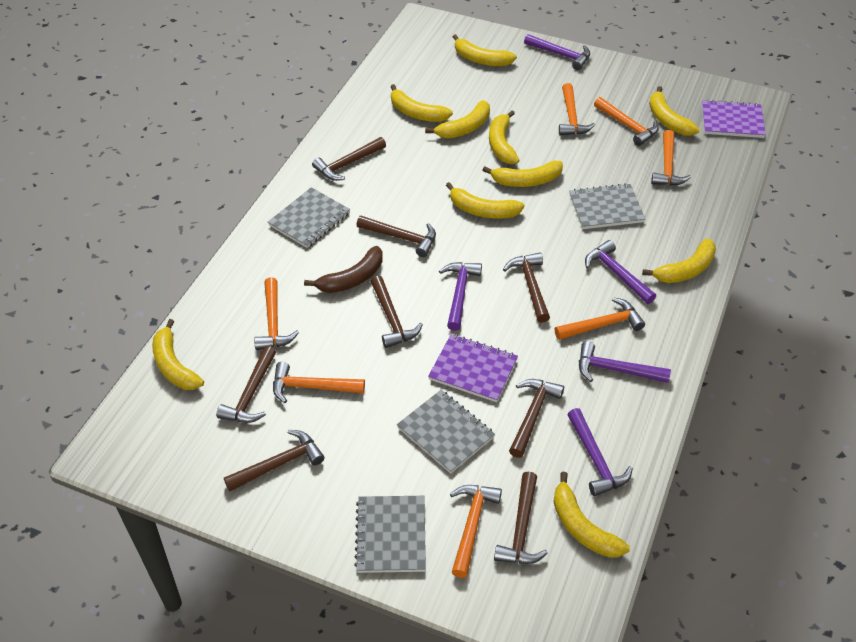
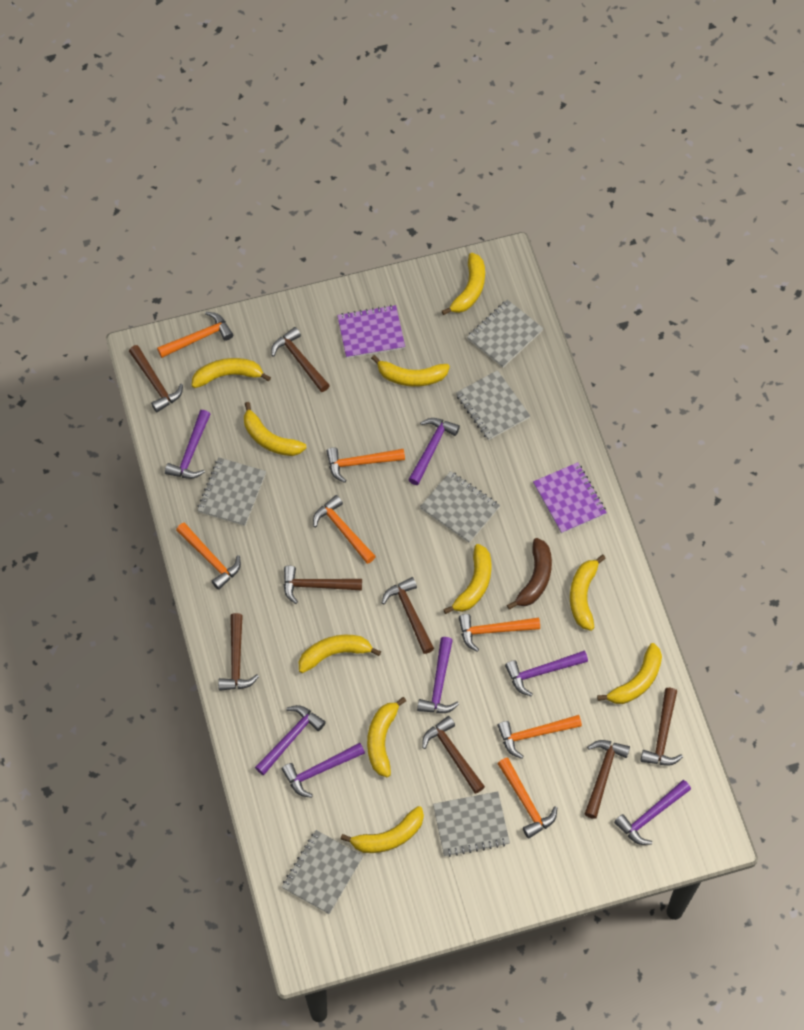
grey notebook: 4 -> 6
purple hammer: 5 -> 7

